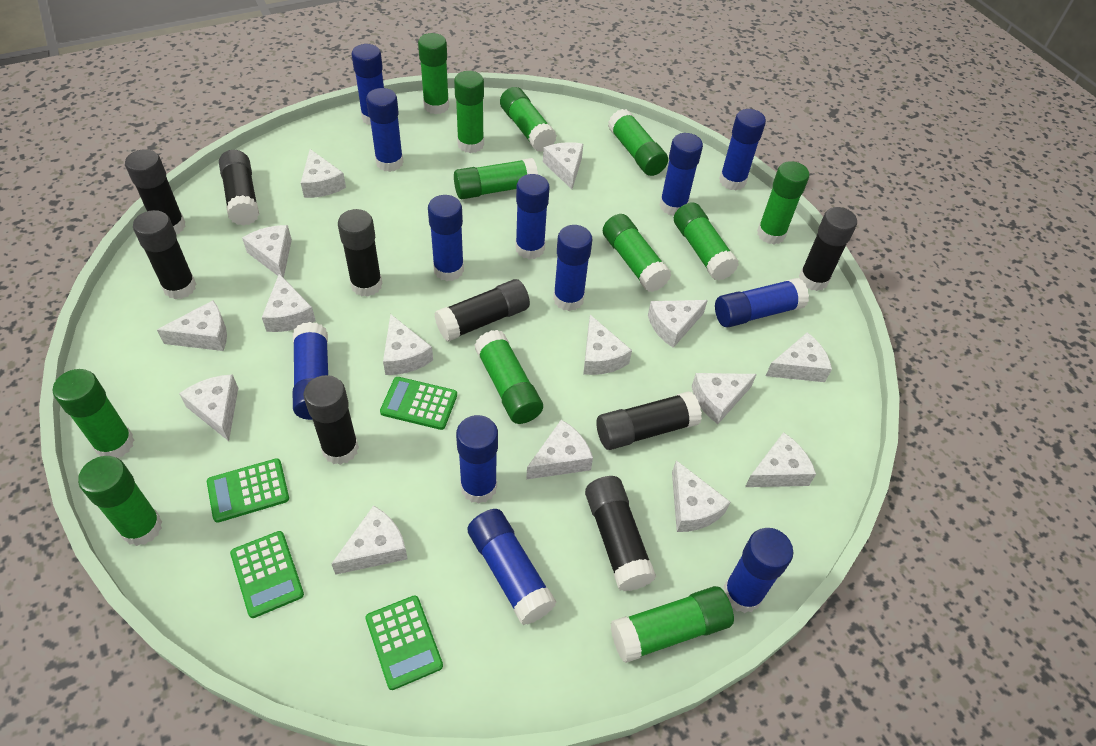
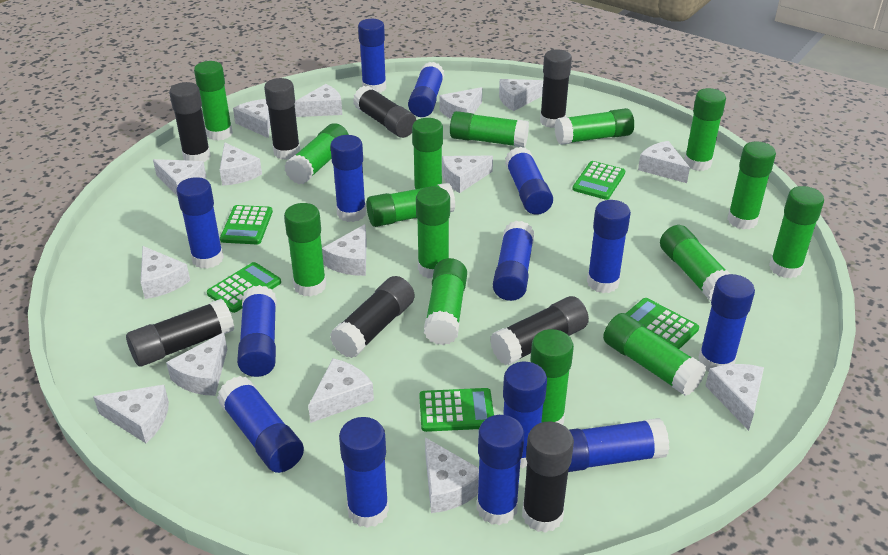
black glue stick: 9 -> 8
blue glue stick: 12 -> 14
green calculator: 4 -> 5
green glue stick: 12 -> 15

